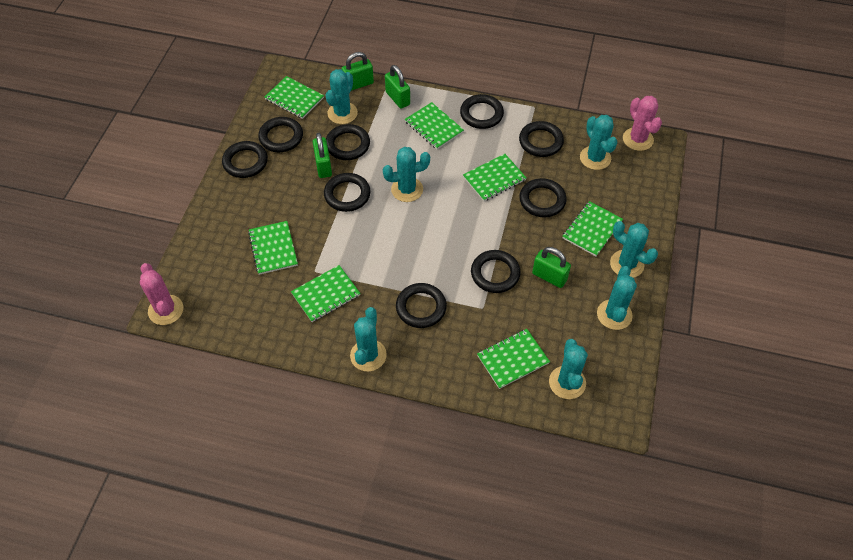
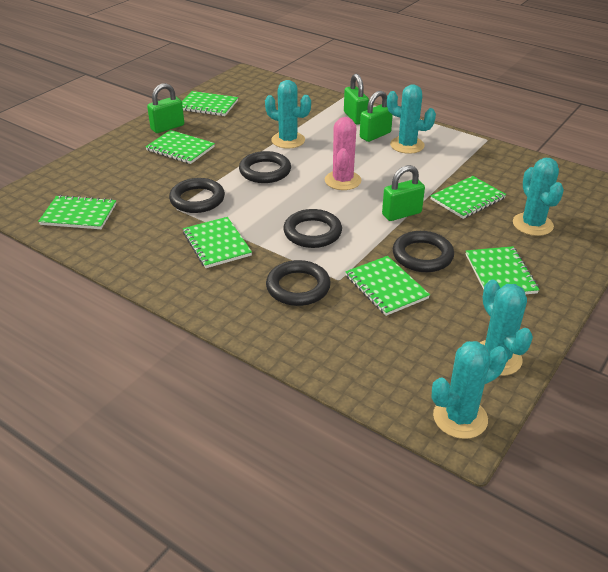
black ring: 9 -> 5
pink cactus: 2 -> 1
turquoise cactus: 7 -> 5

